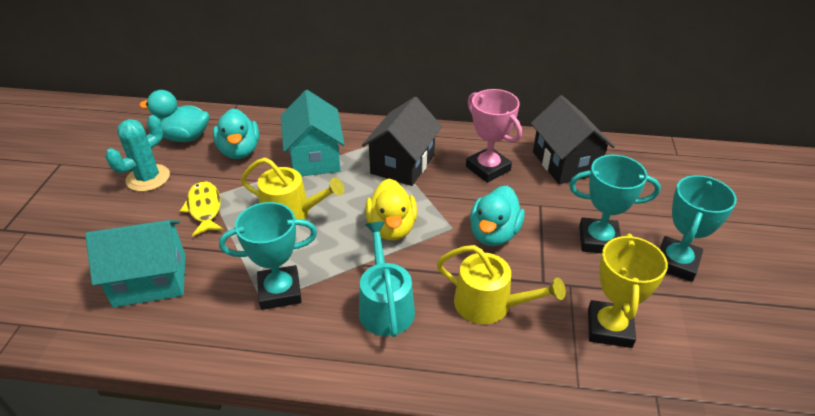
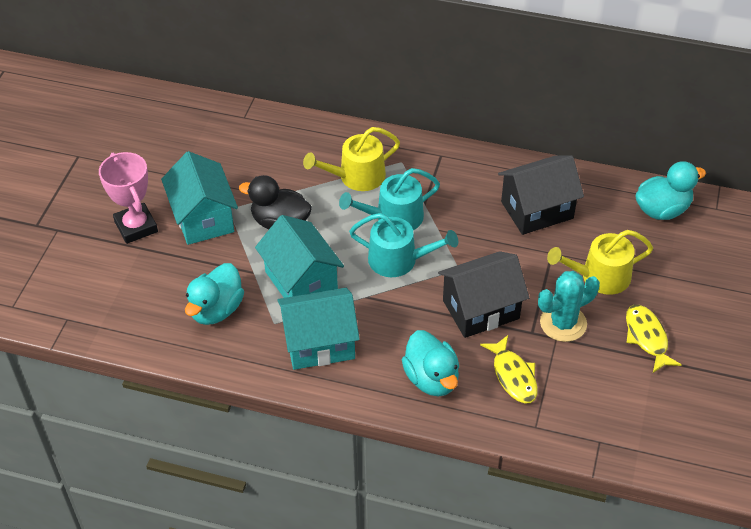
black duck: 0 -> 1
turquoise house: 2 -> 3
turquoise trophy: 3 -> 0
turquoise watering can: 1 -> 2
yellow duck: 1 -> 0
yellow fish: 1 -> 2
yellow trophy: 1 -> 0

